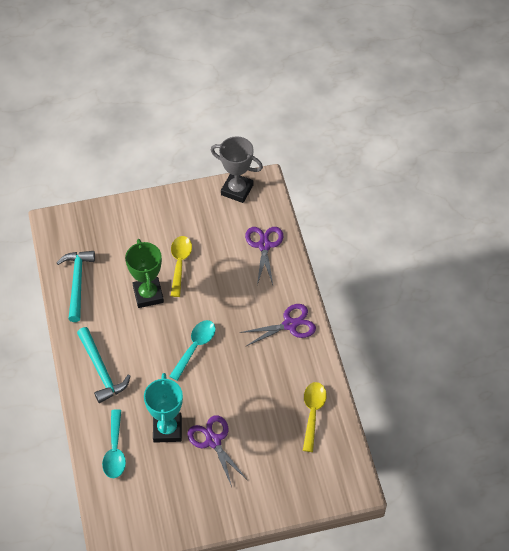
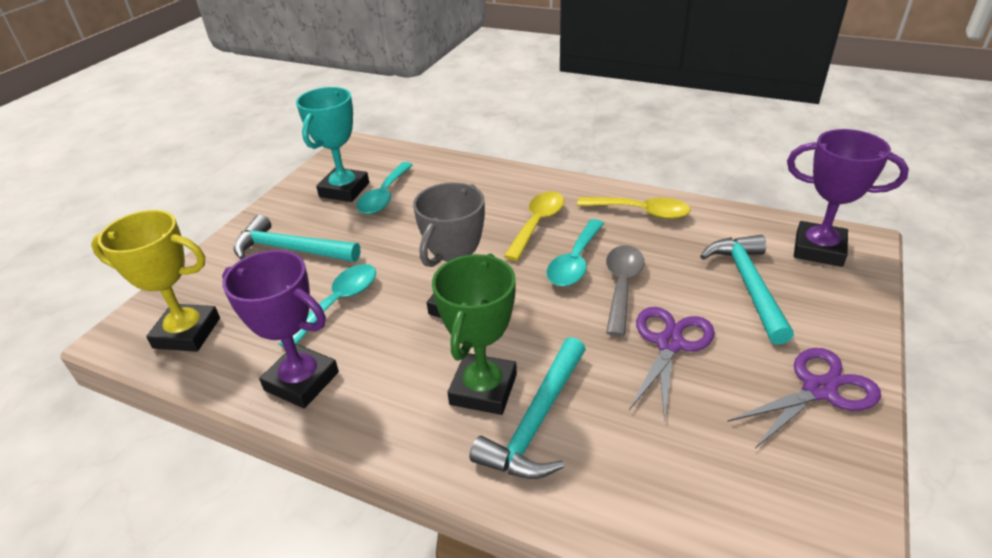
grey spoon: 0 -> 1
purple scissors: 3 -> 2
purple trophy: 0 -> 2
turquoise hammer: 2 -> 3
turquoise spoon: 2 -> 3
yellow trophy: 0 -> 1

